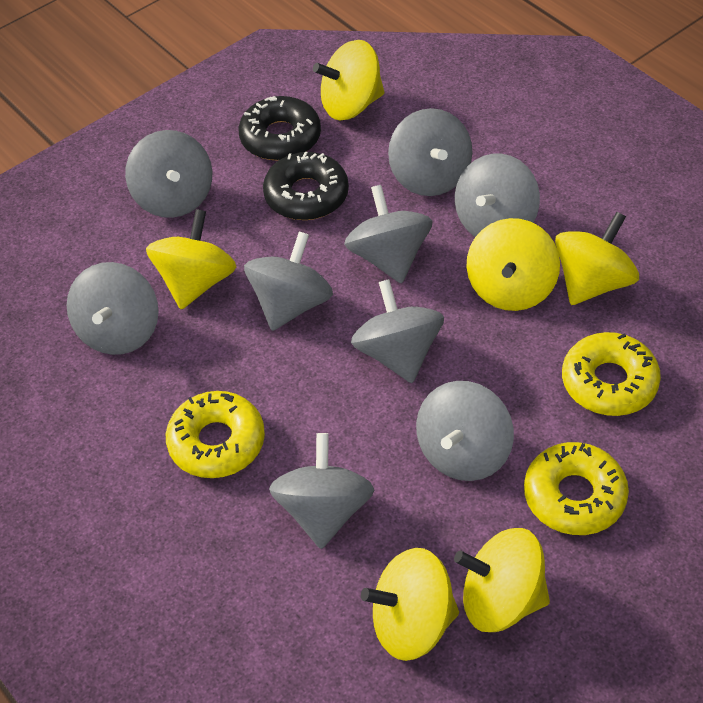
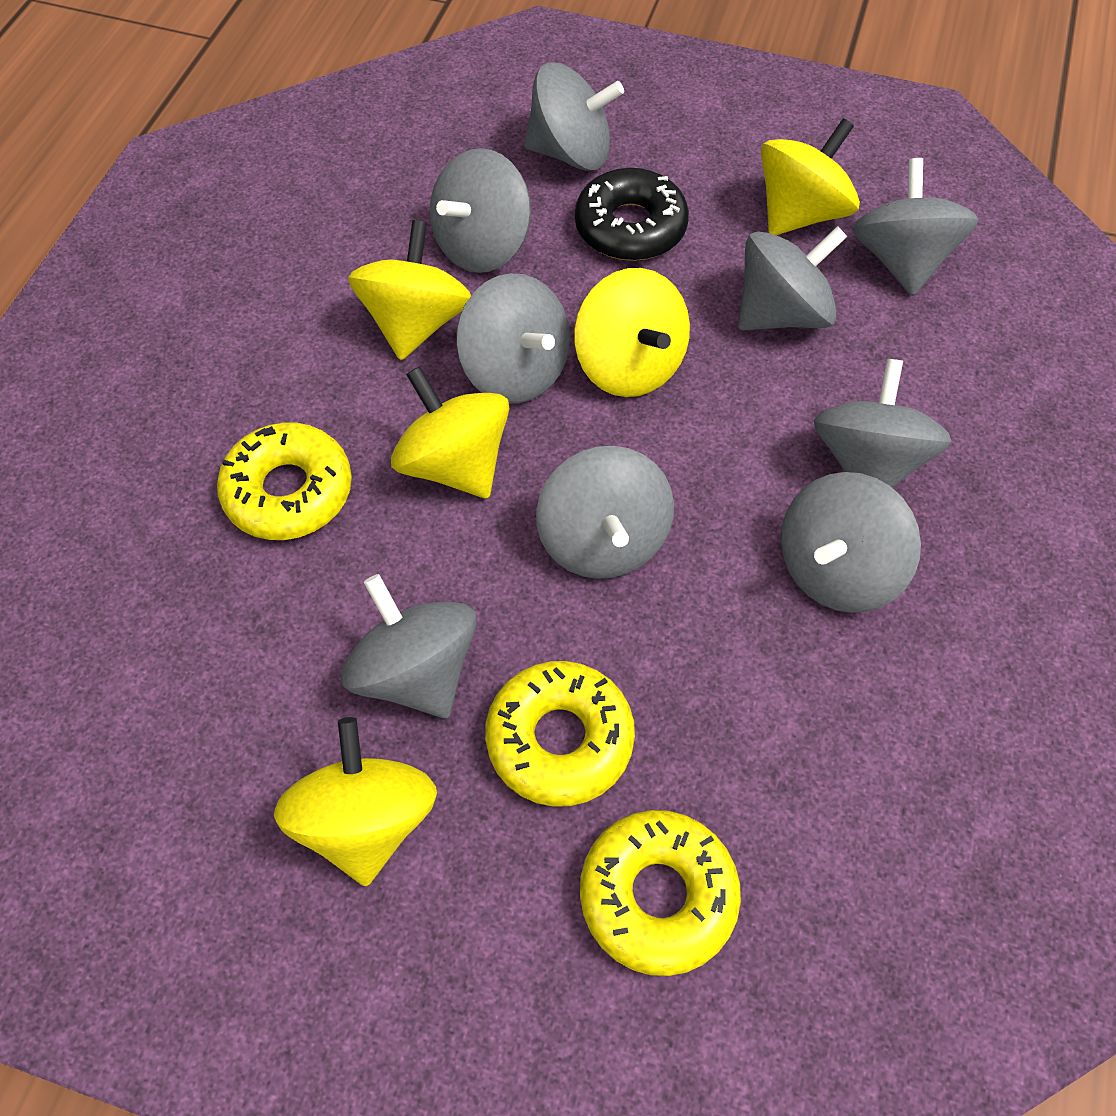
black donut: 2 -> 1
yellow spinning top: 6 -> 5

